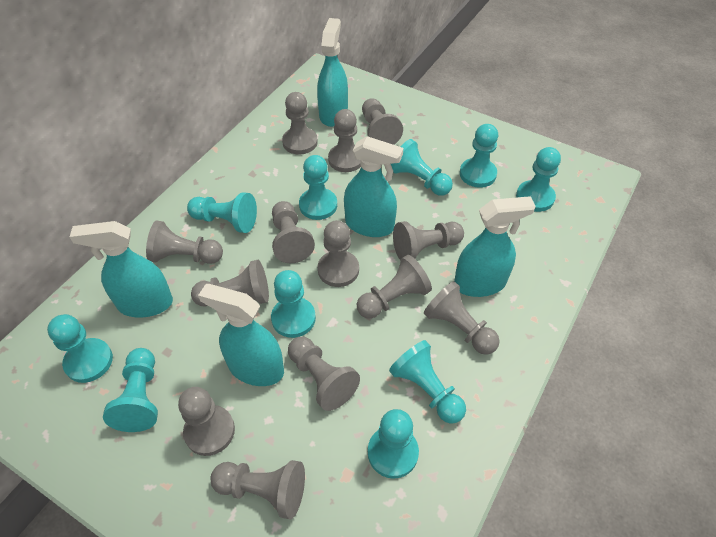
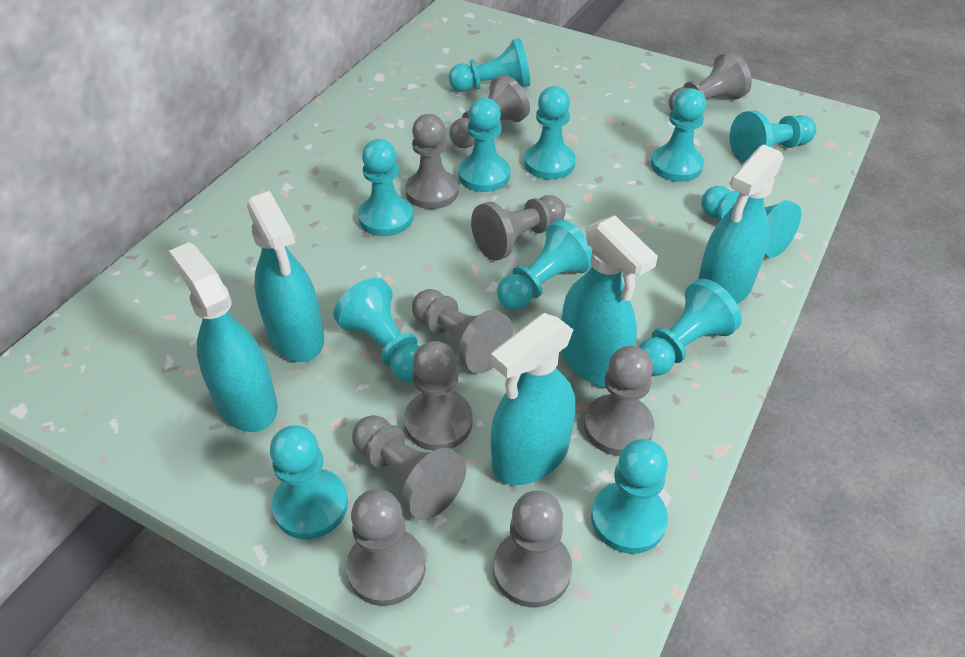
grey pawn: 13 -> 10
turquoise pawn: 10 -> 12

